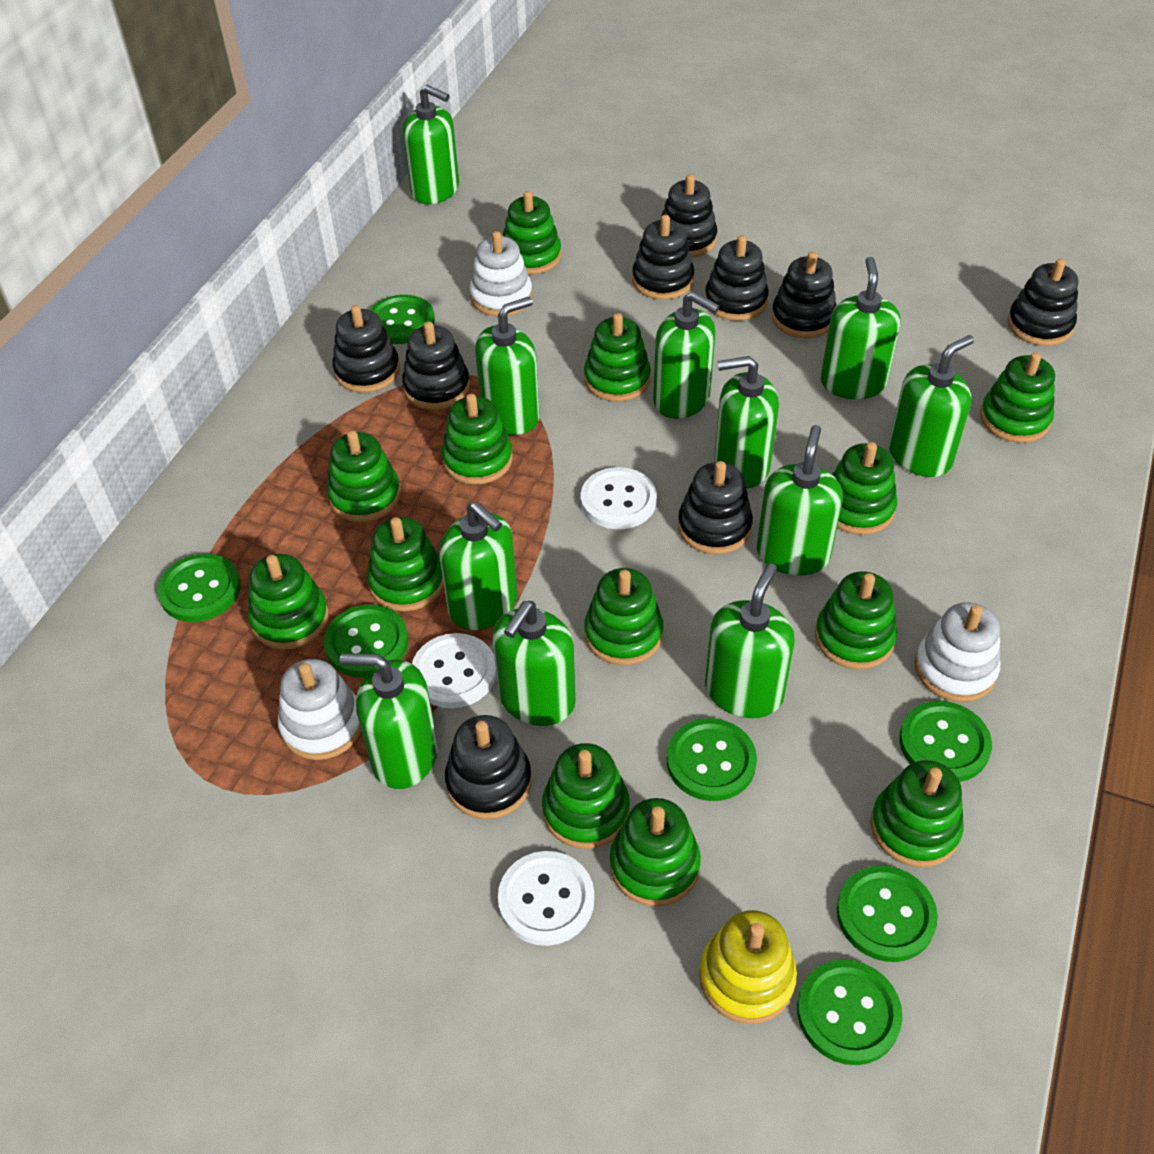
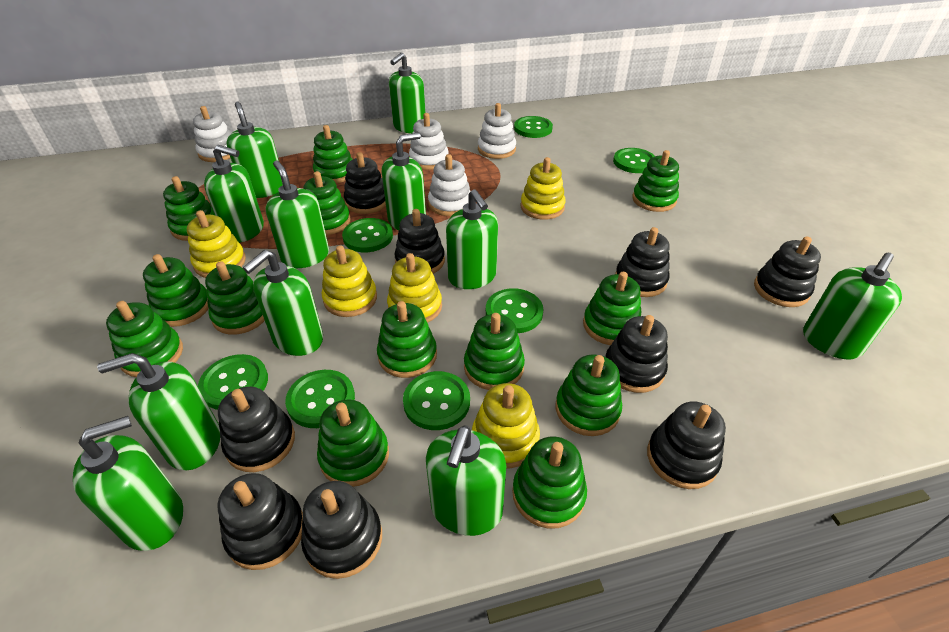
white button: 3 -> 0
white stacking toy: 3 -> 4
yellow stacking toy: 1 -> 5

